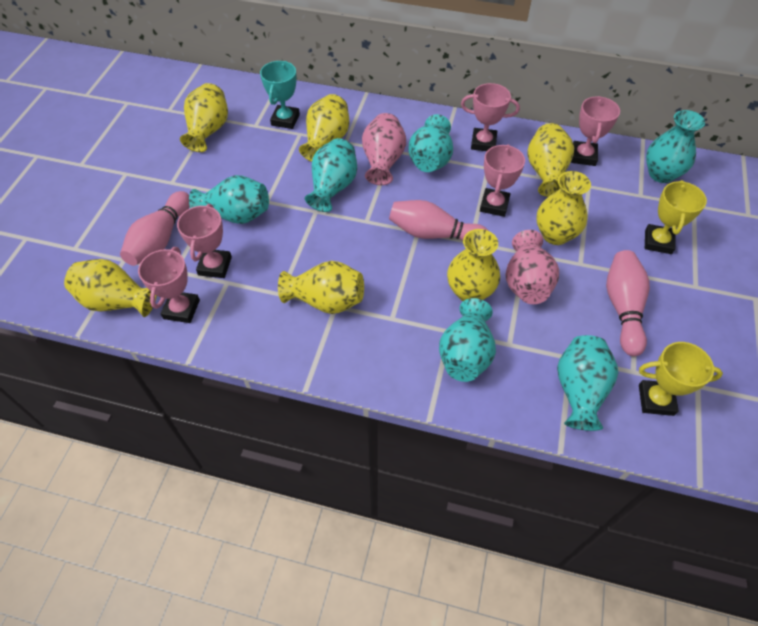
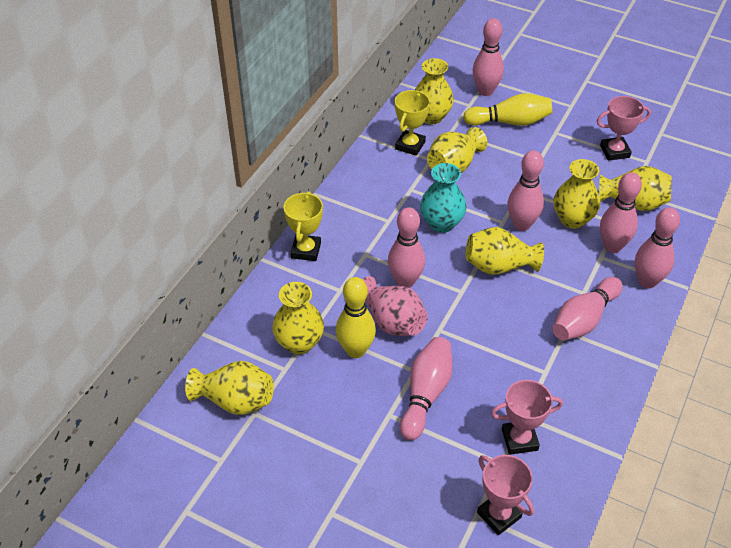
pink bowling pin: 3 -> 7
pink trophy: 5 -> 3
pink vase: 2 -> 1
turquoise trophy: 1 -> 0
turquoise vase: 6 -> 1
yellow bowling pin: 0 -> 2

